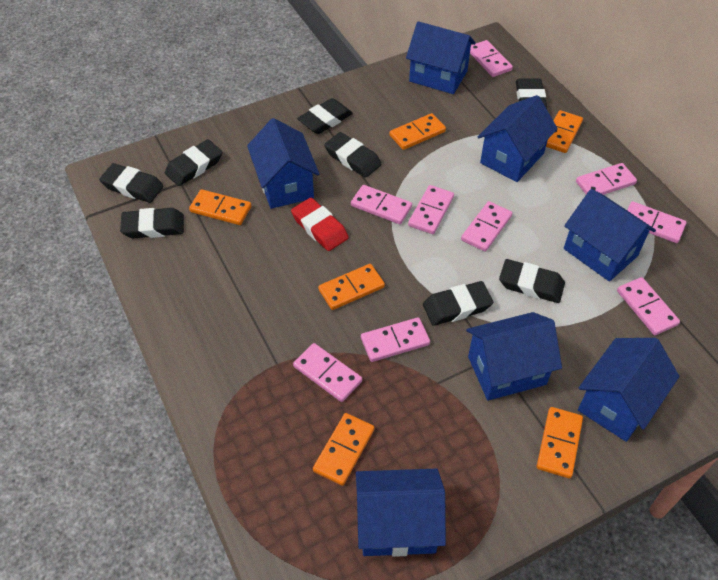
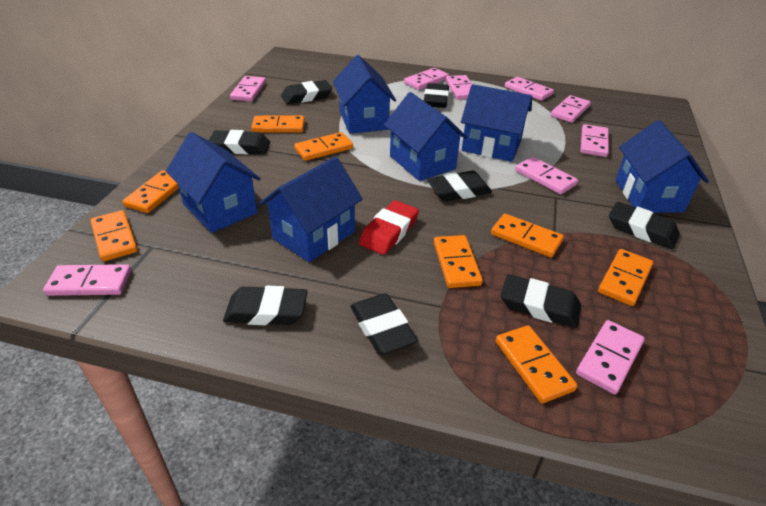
blue house: 7 -> 6
orange domino: 6 -> 8

